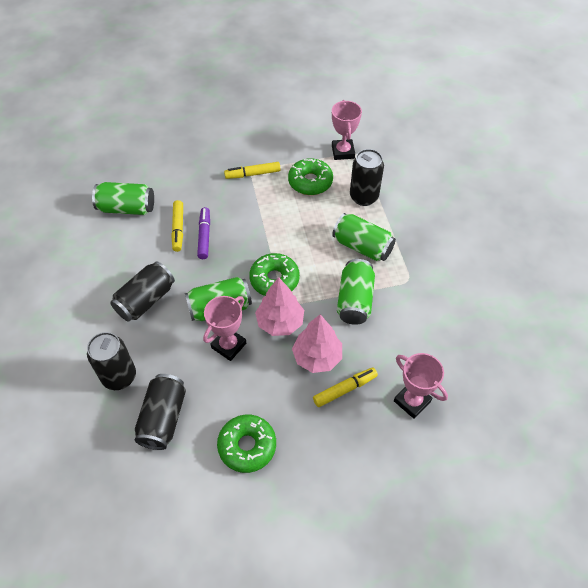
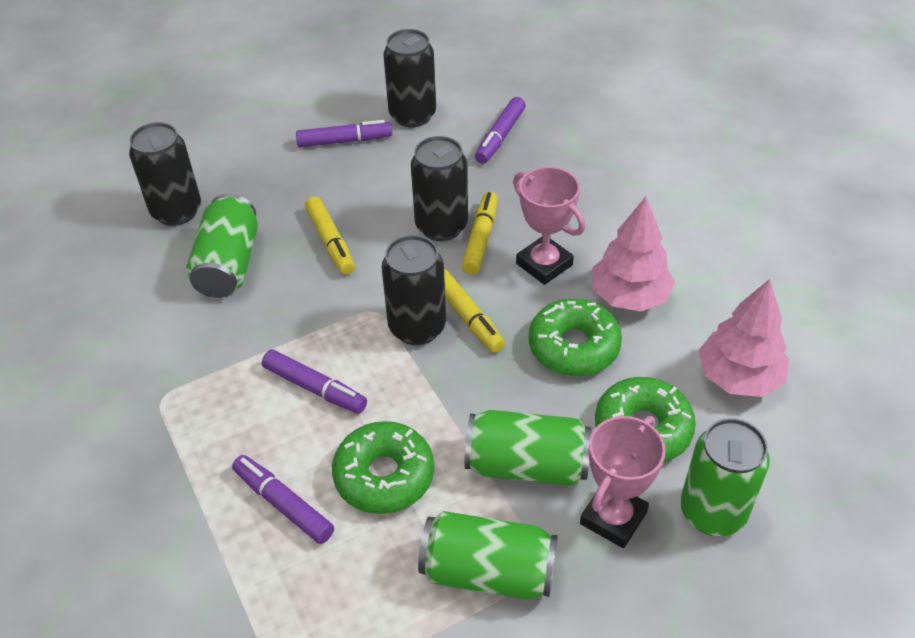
pink trophy: 3 -> 2
purple marker: 1 -> 4

